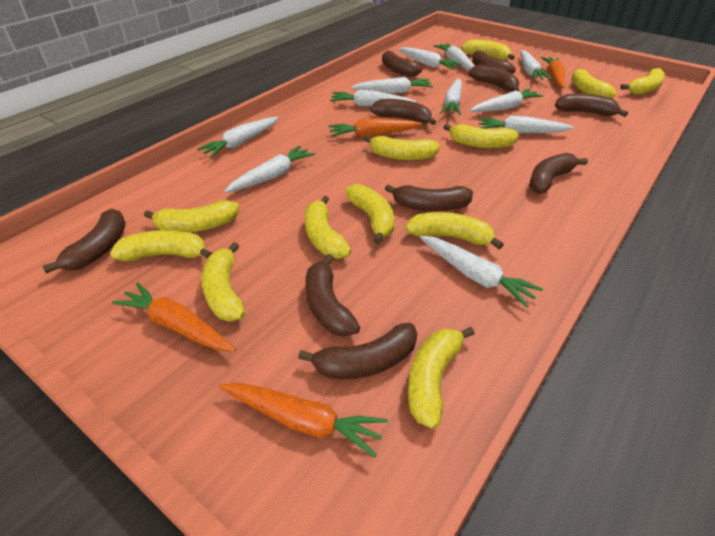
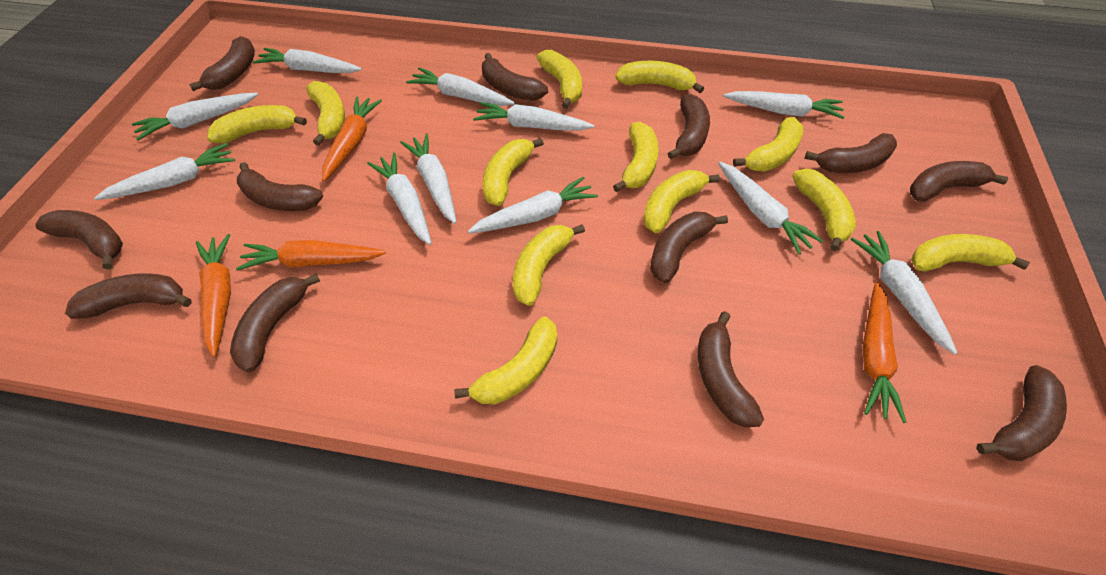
brown banana: 10 -> 12

